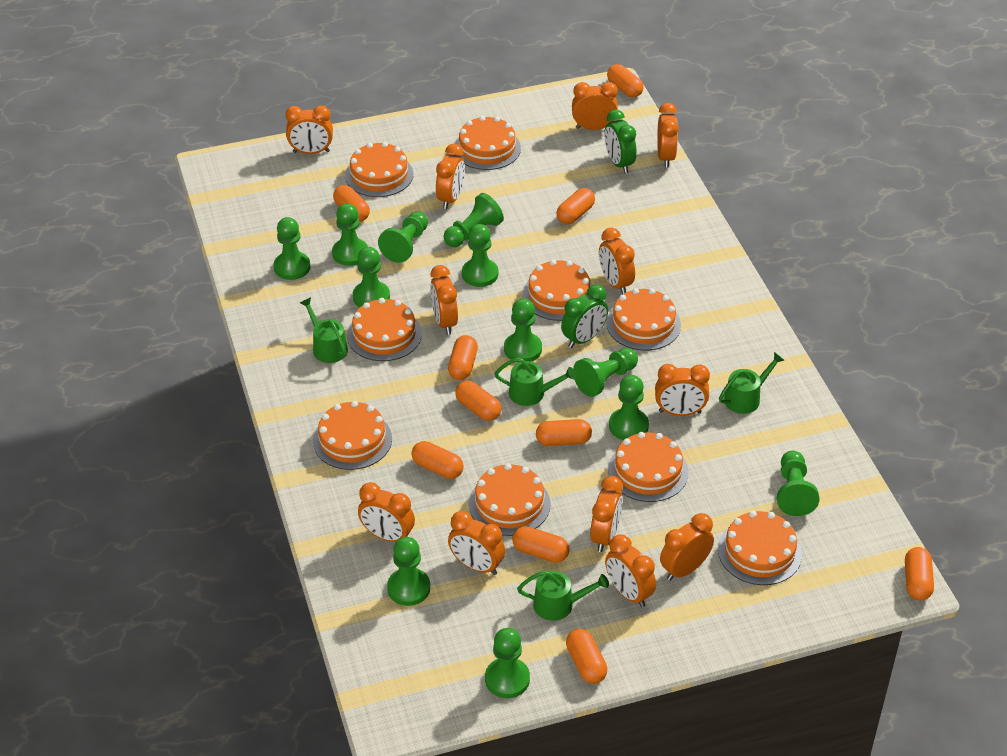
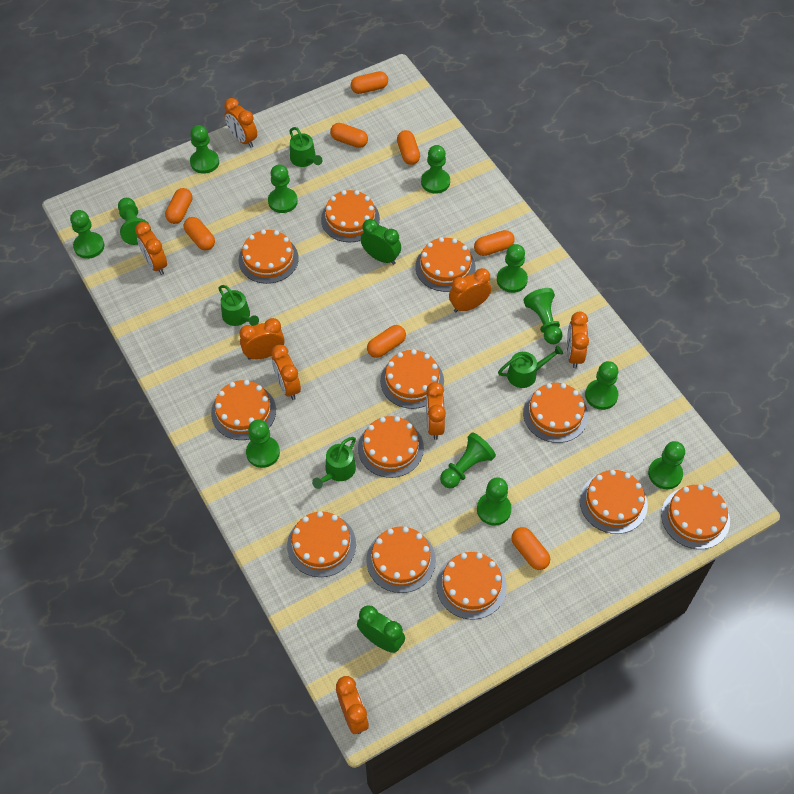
orange cake: 9 -> 12
orange capsule: 10 -> 8
orange clock: 12 -> 8

